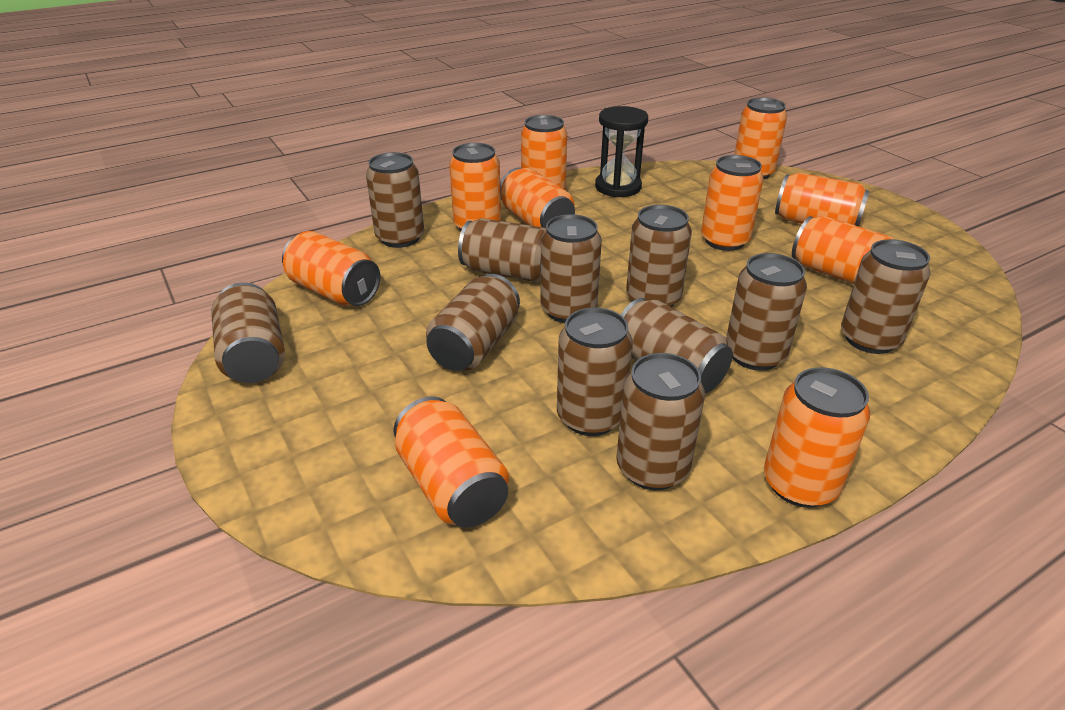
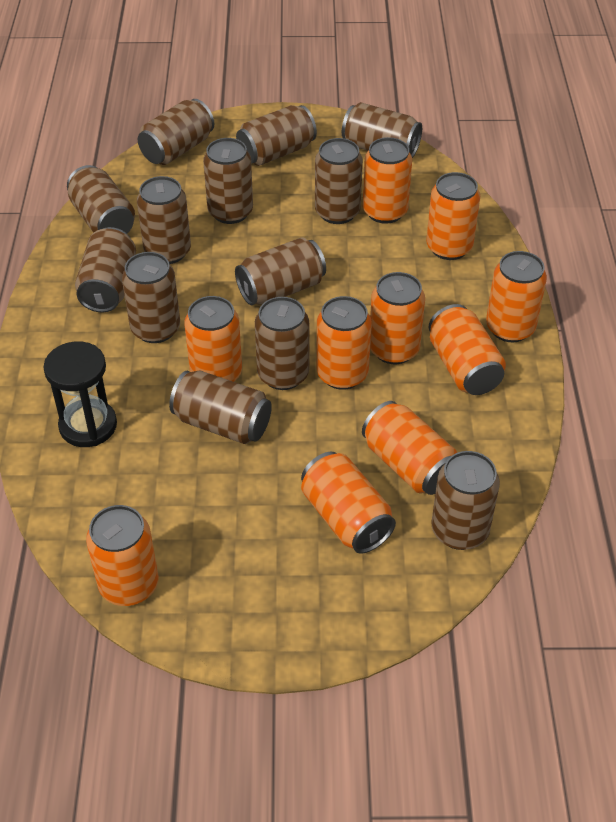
brown can: 11 -> 13

